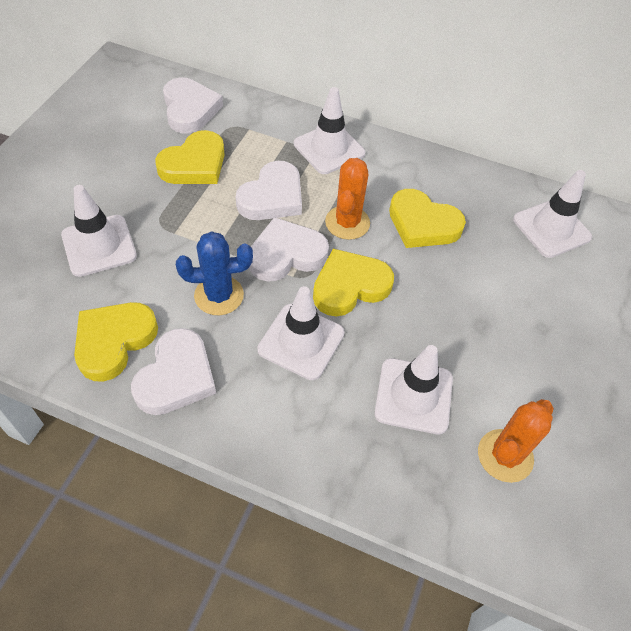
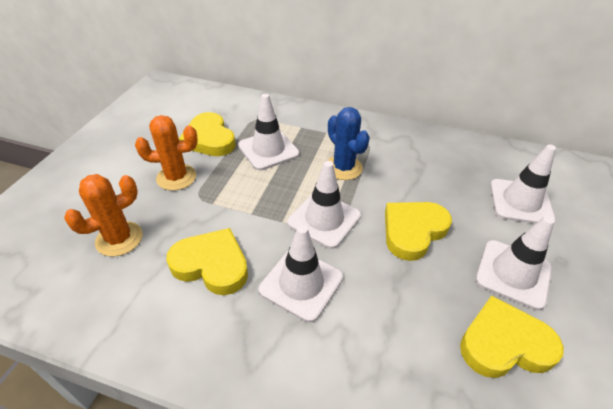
white heart: 4 -> 0

